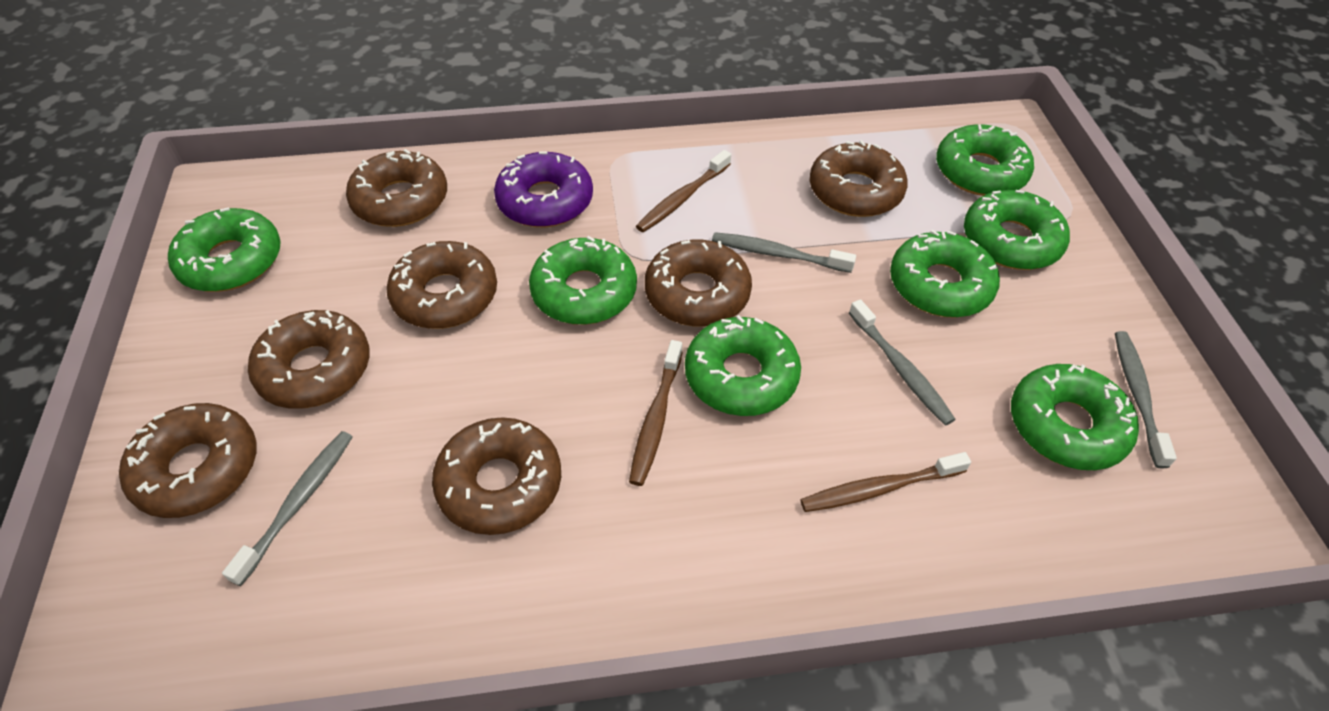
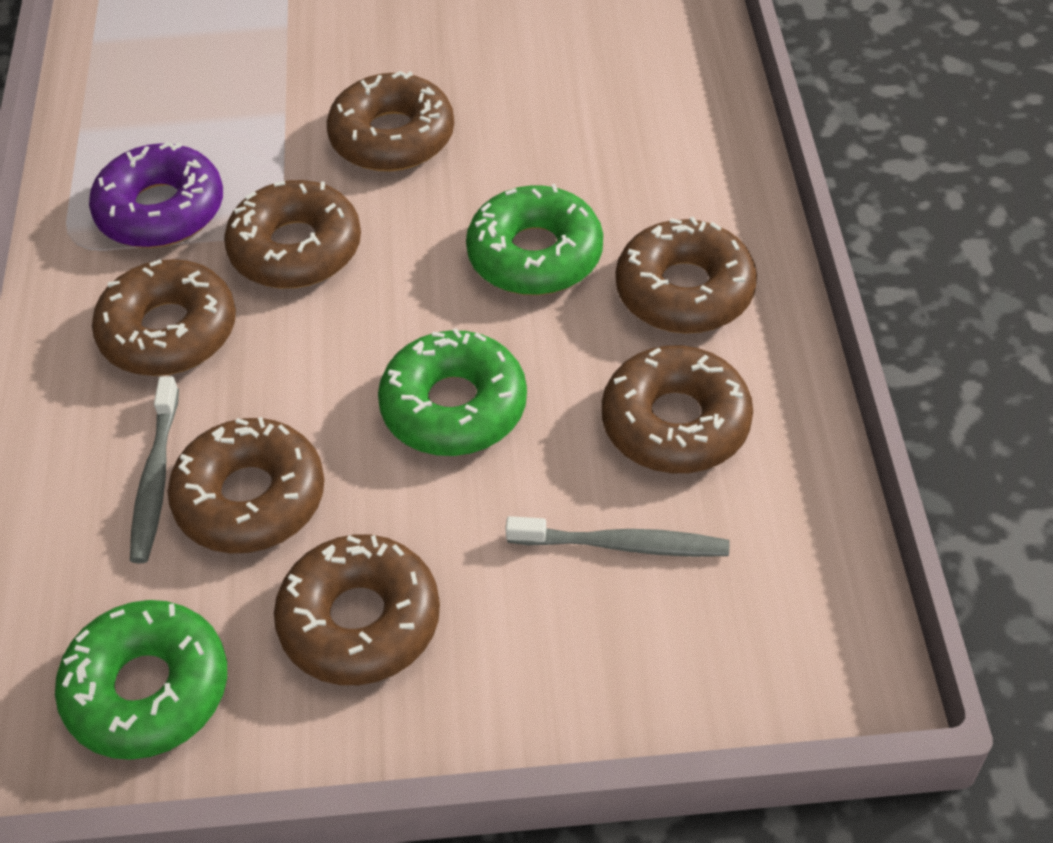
brown toothbrush: 3 -> 0
green donut: 7 -> 3
grey toothbrush: 4 -> 2

